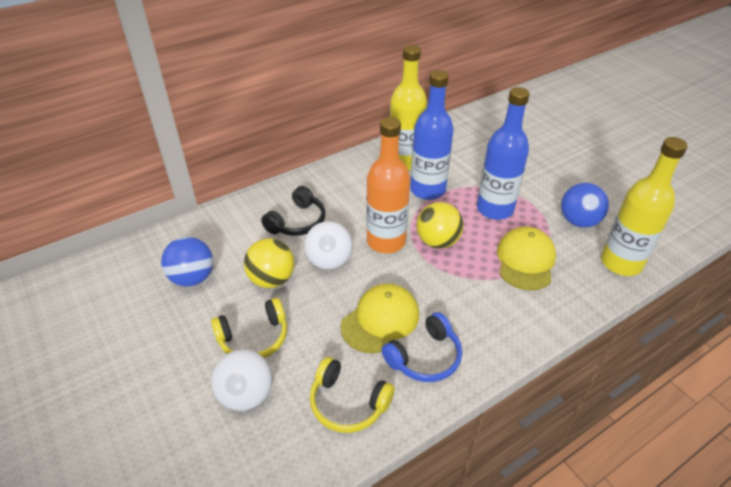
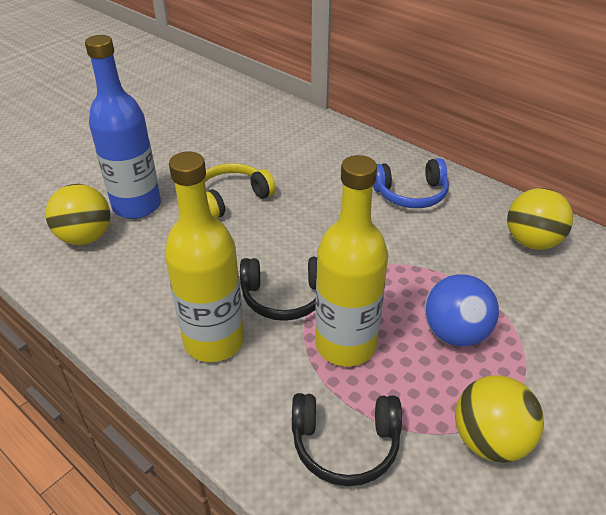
black headphones: 1 -> 2
blue ball: 2 -> 1
blue bottle: 2 -> 1
orange bottle: 1 -> 0
white ball: 2 -> 0
yellow ball: 2 -> 3
yellow cap: 2 -> 0
yellow headphones: 2 -> 1

